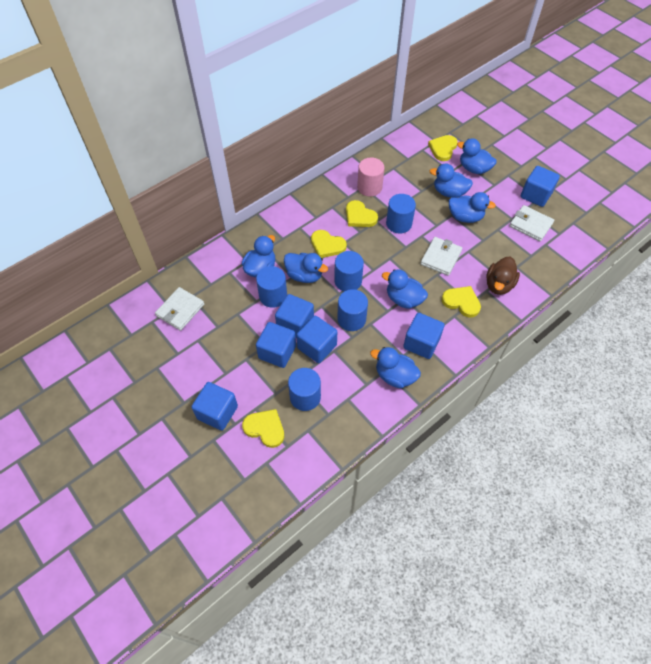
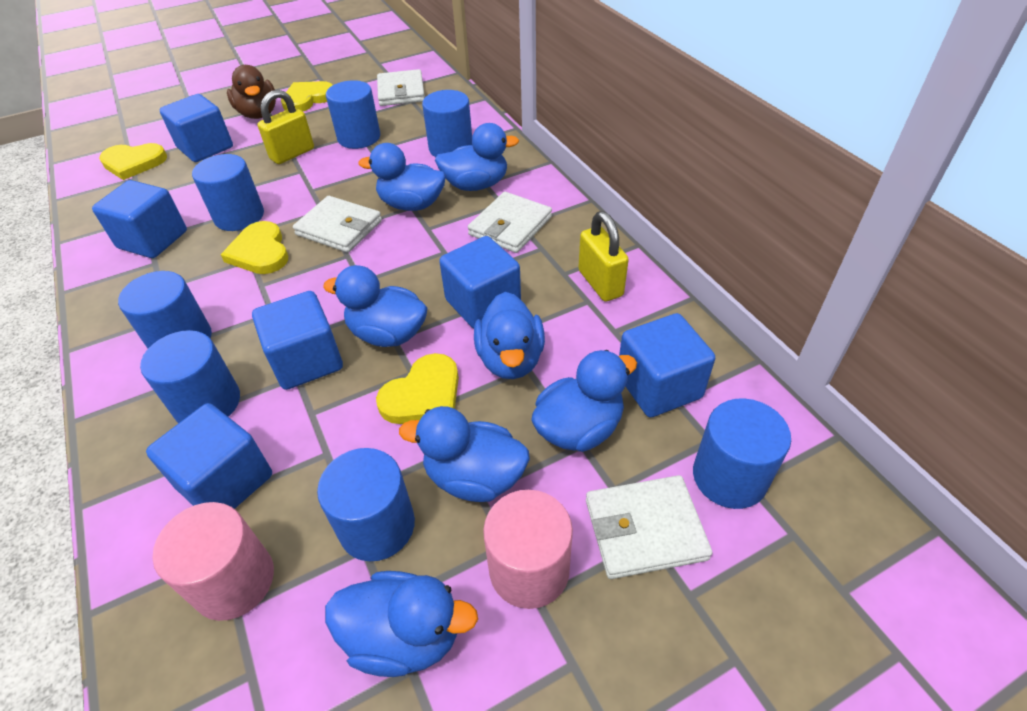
blue cylinder: 5 -> 7
pink cylinder: 1 -> 2
white wallet: 3 -> 4
yellow heart: 5 -> 4
yellow padlock: 0 -> 2

